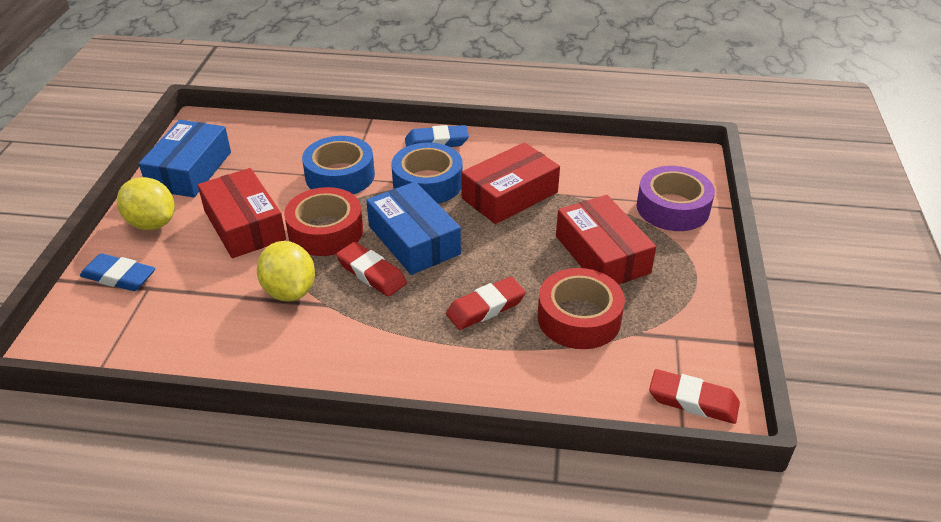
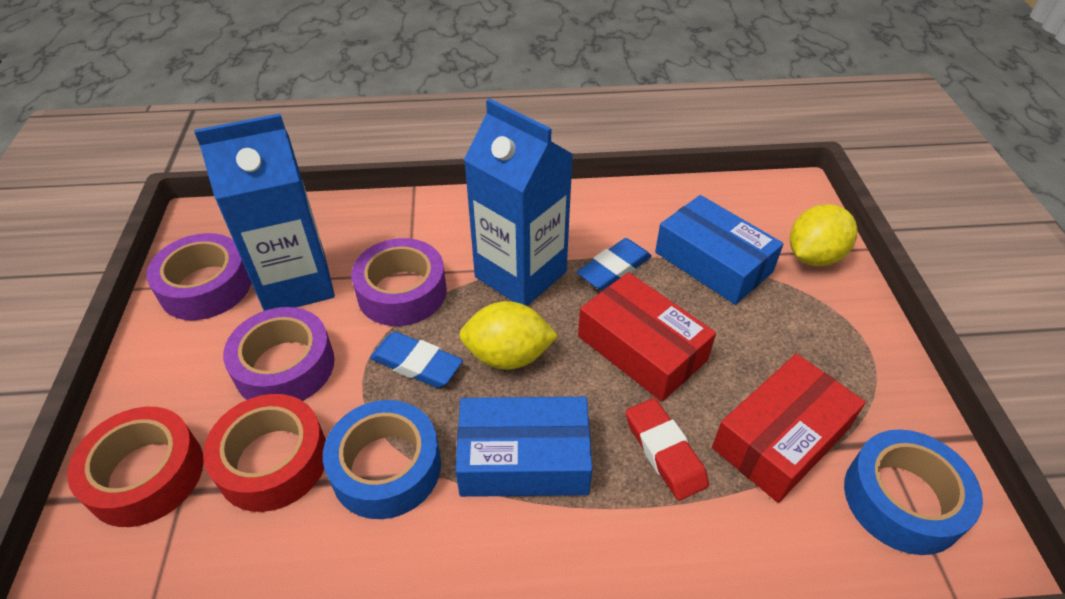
blue carton: 0 -> 2
purple tape: 1 -> 3
red box: 3 -> 2
red eraser: 3 -> 1

